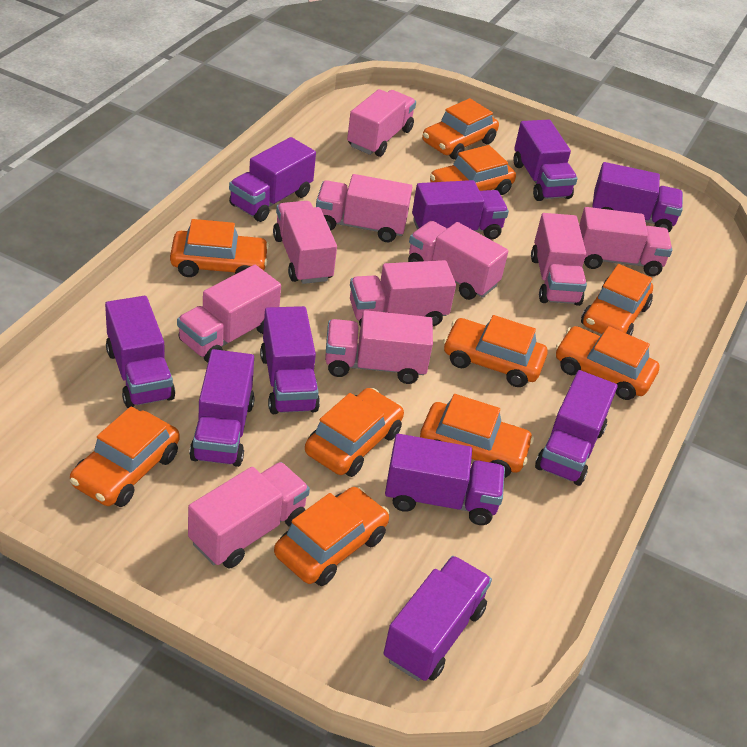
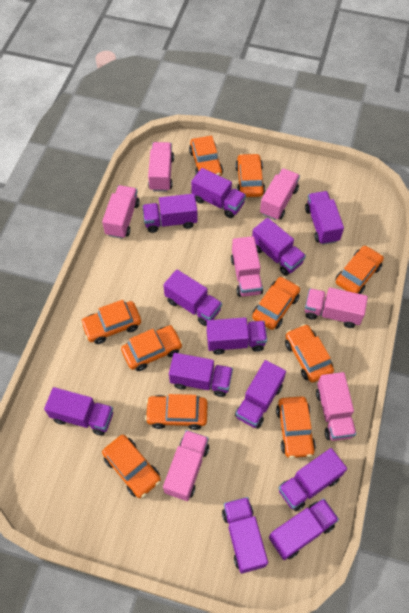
pink truck: 10 -> 7
purple truck: 10 -> 12

